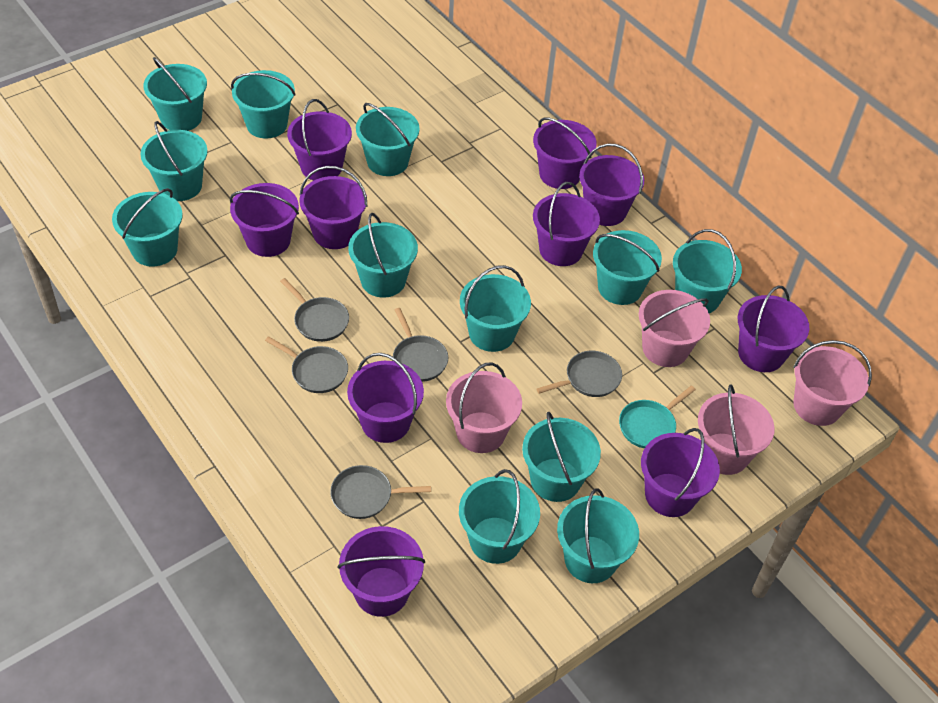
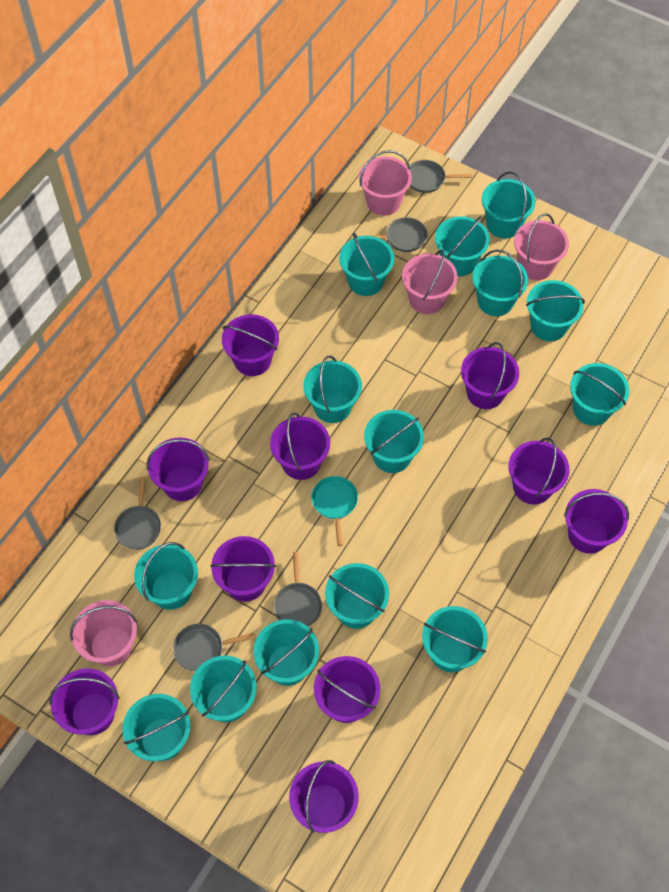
turquoise bucket: 12 -> 14

